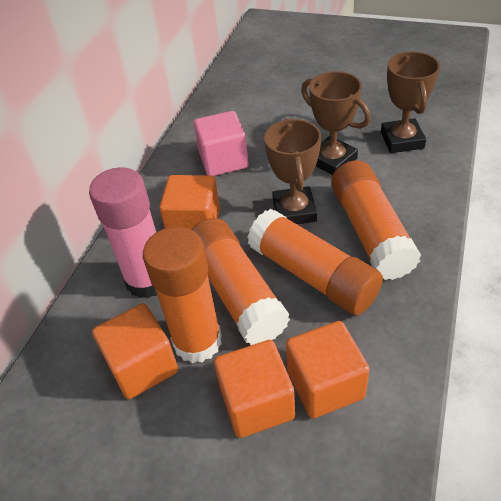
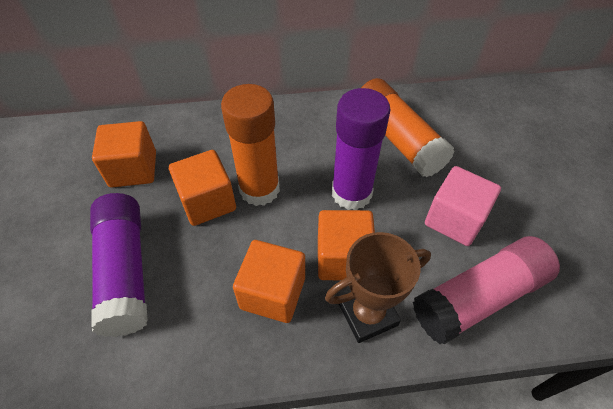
brown trophy: 3 -> 1
orange glue stick: 4 -> 2
purple glue stick: 0 -> 2

